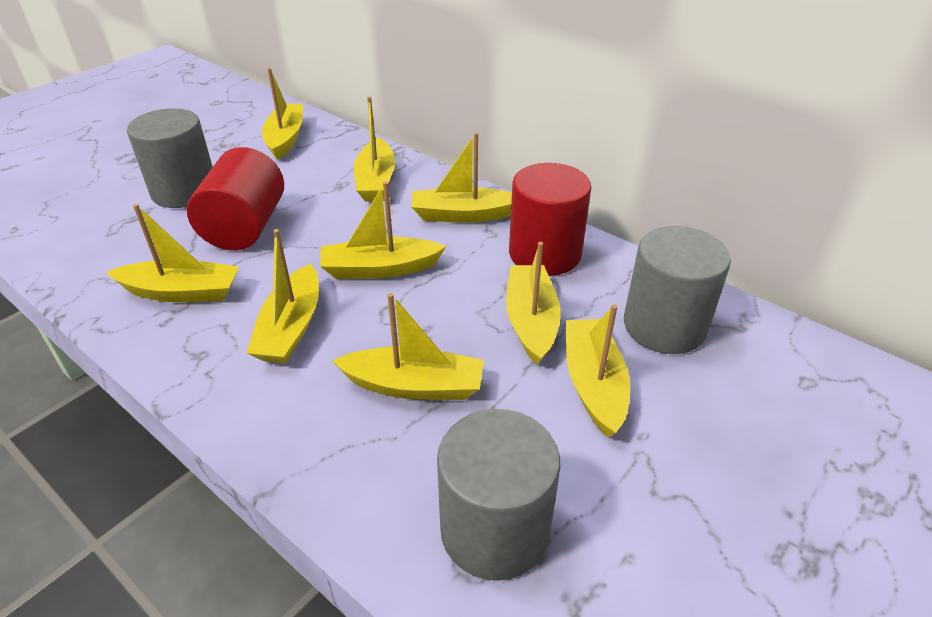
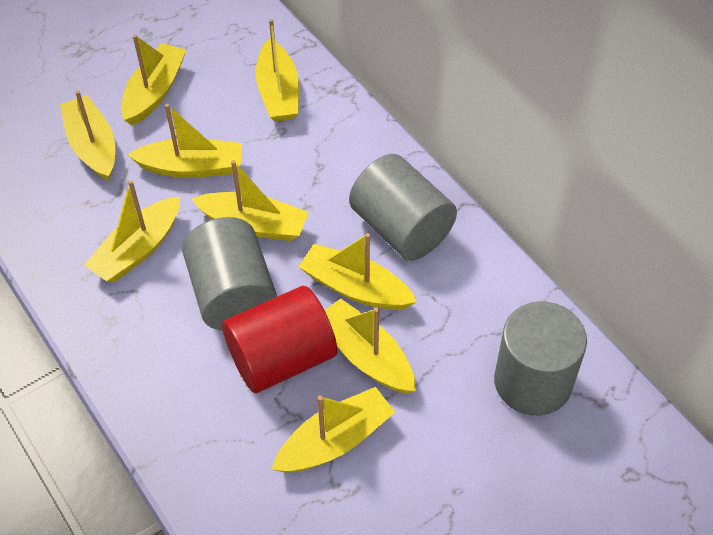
red cylinder: 2 -> 1

